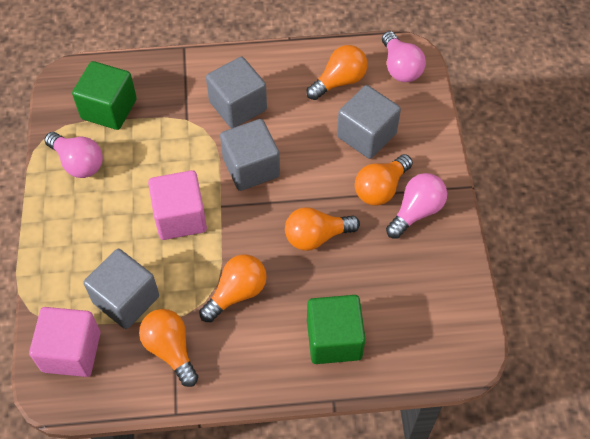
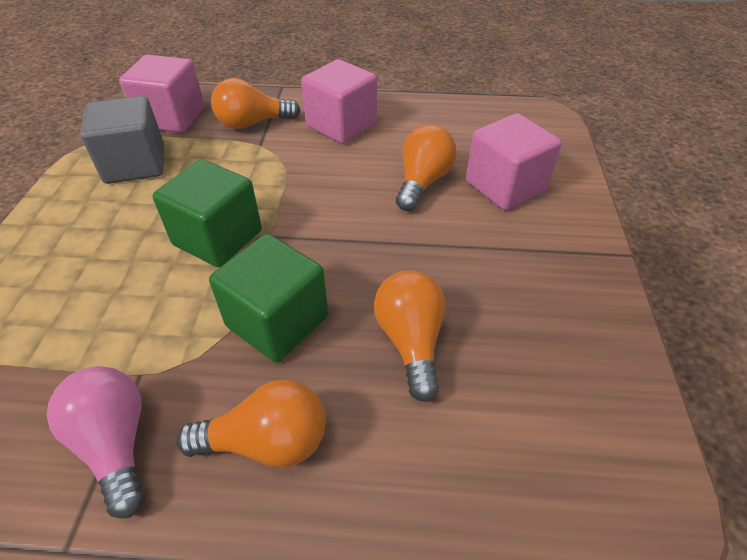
grey cube: 4 -> 1
orange light bulb: 5 -> 4
pink cube: 2 -> 3
pink light bulb: 3 -> 1

